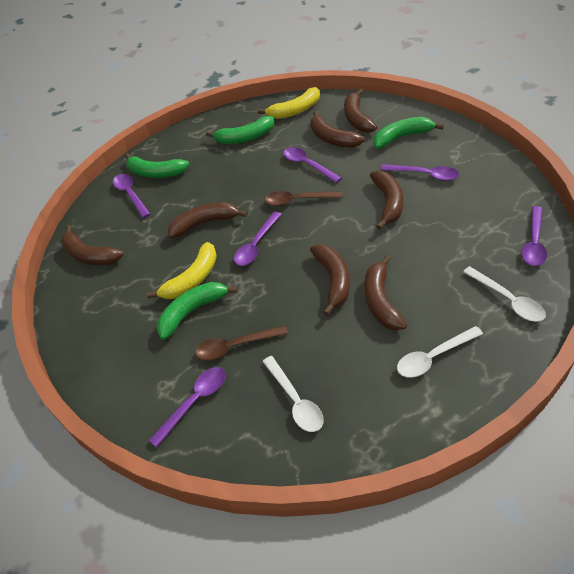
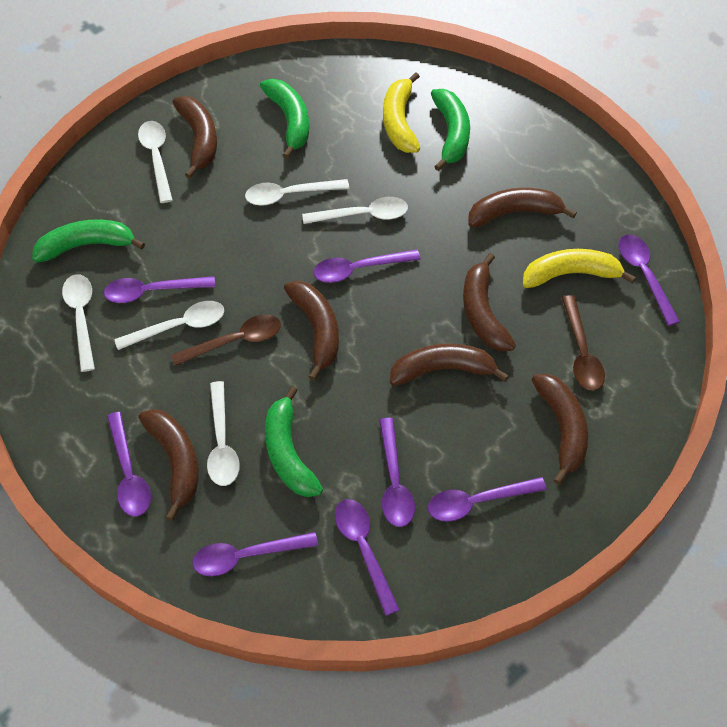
purple spoon: 6 -> 8
white spoon: 3 -> 6

